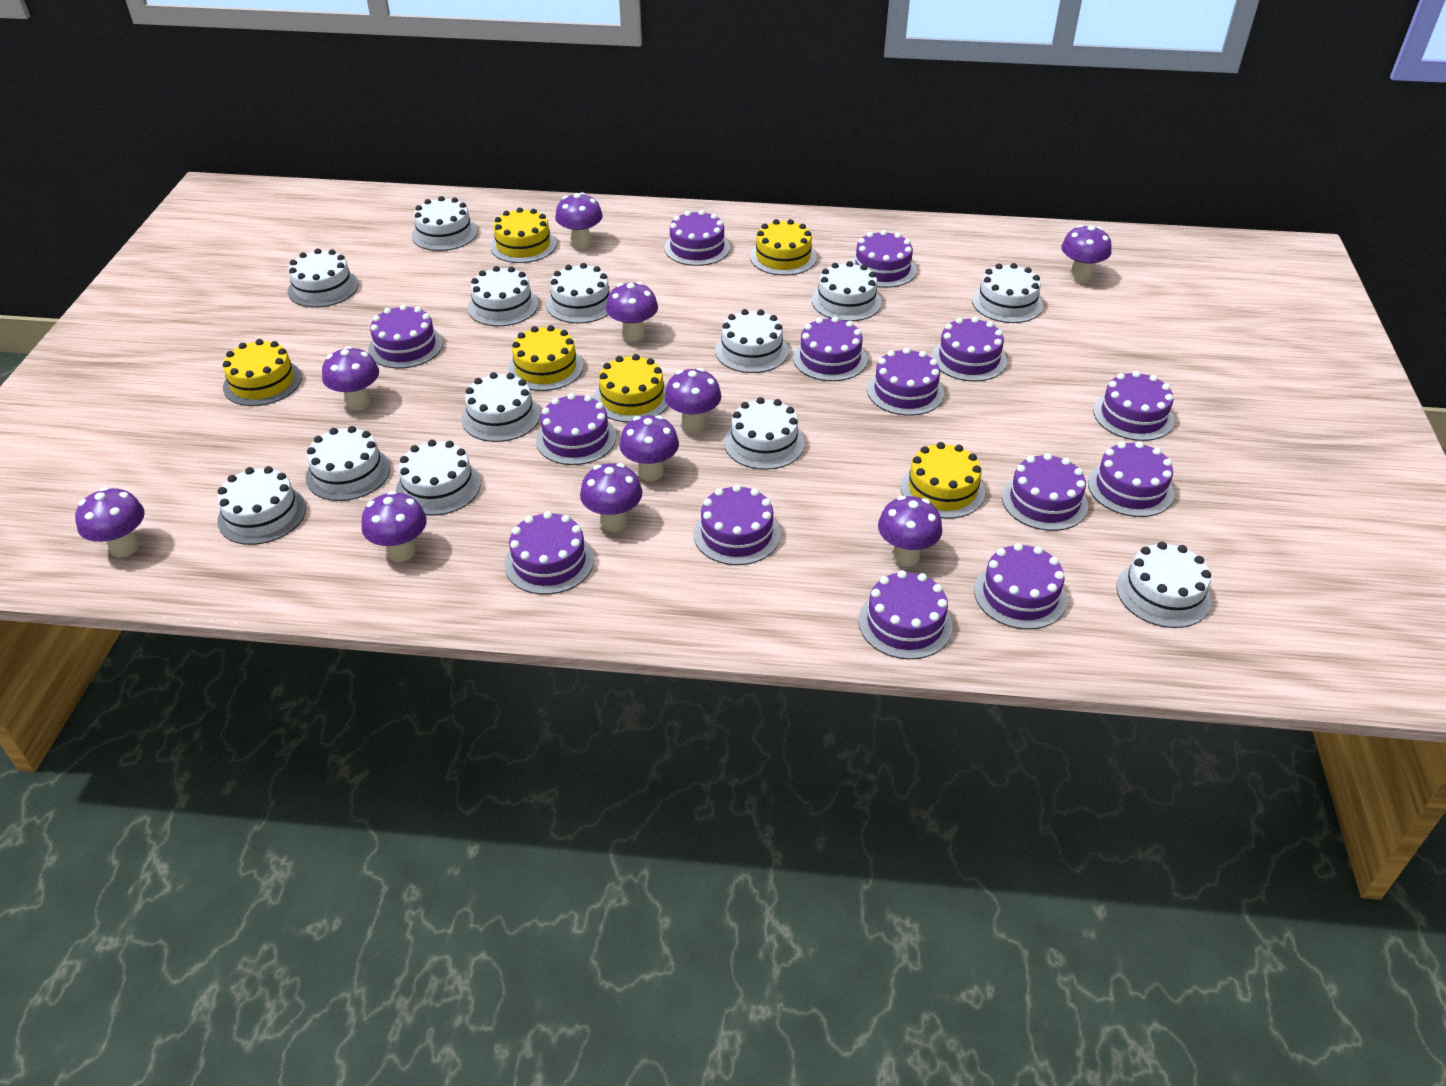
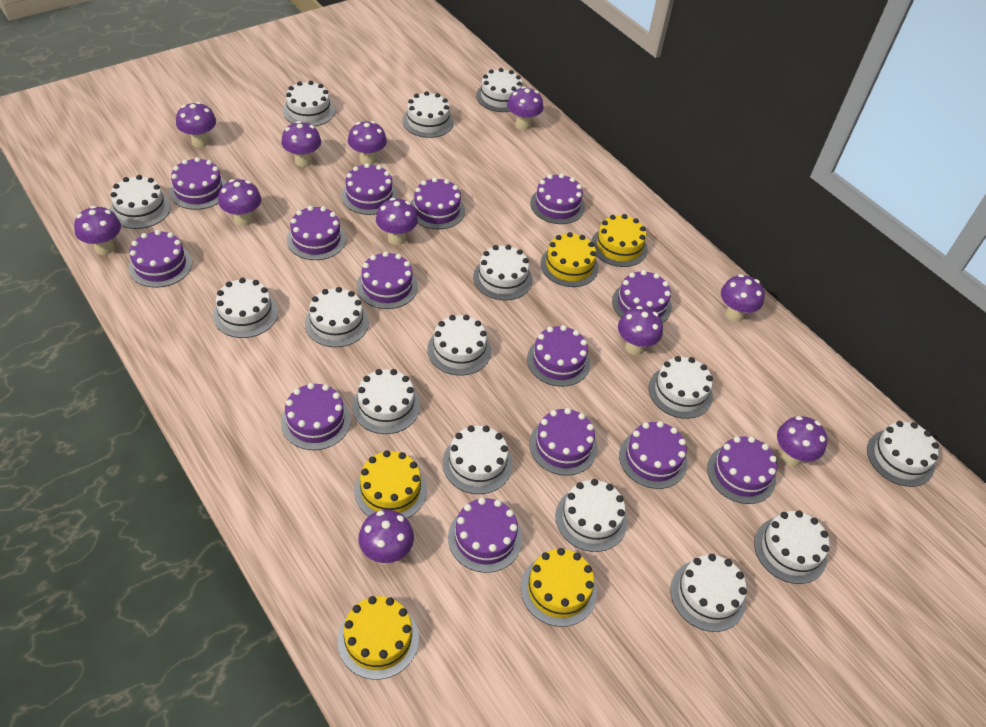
purple mushroom: 10 -> 11
white cake: 13 -> 15
yellow cake: 6 -> 5

